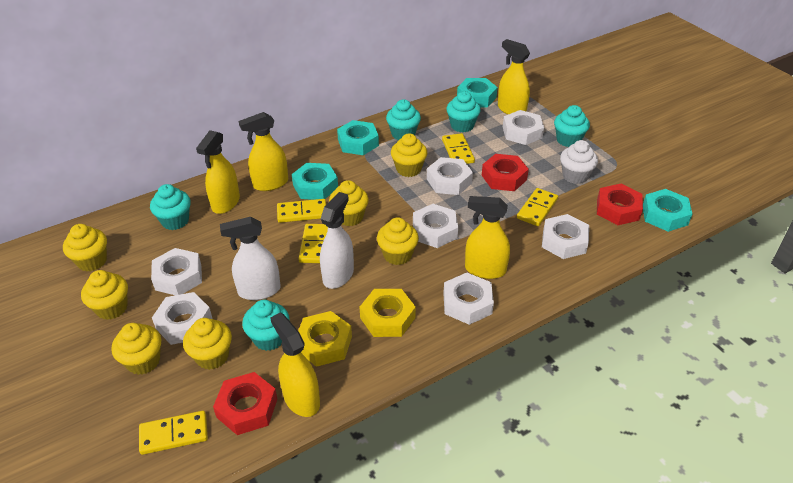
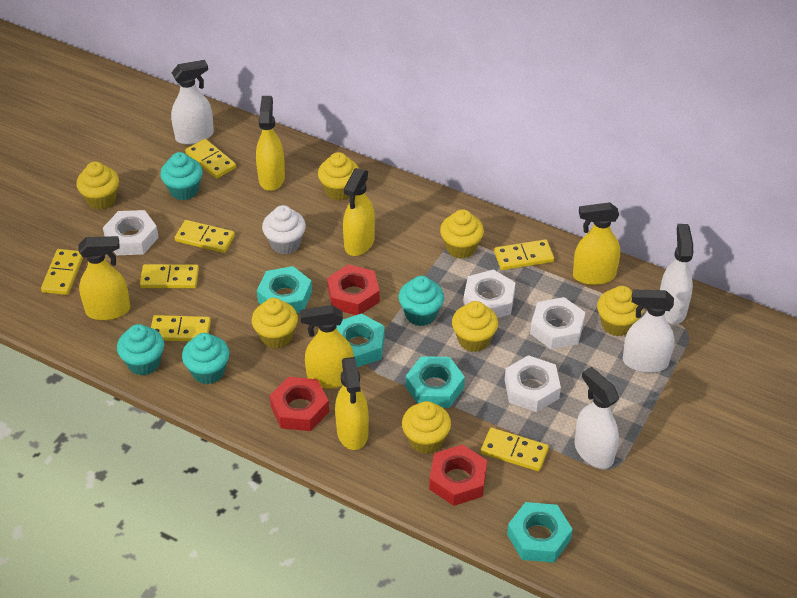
turquoise cupcake: 5 -> 4
white nut: 7 -> 4
white spray bottle: 2 -> 4
yellow domino: 5 -> 7
yellow nut: 2 -> 0
yellow spray bottle: 5 -> 6

